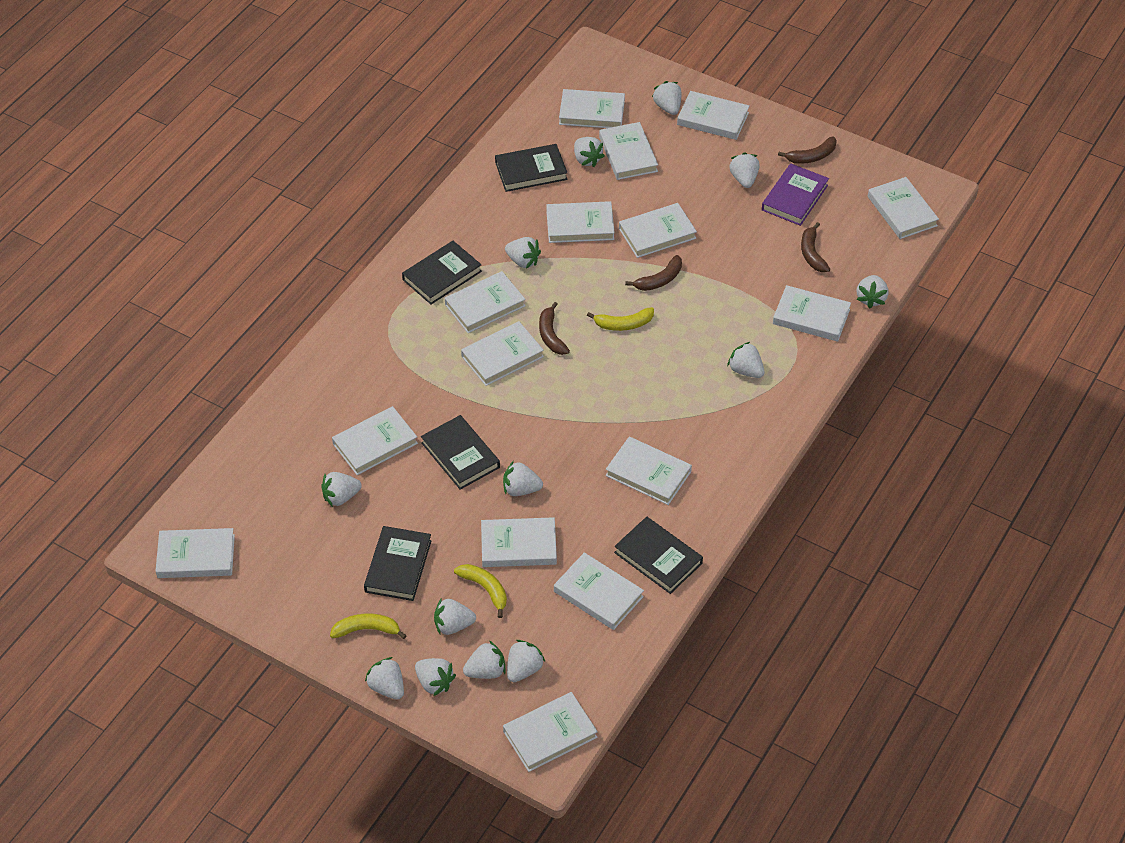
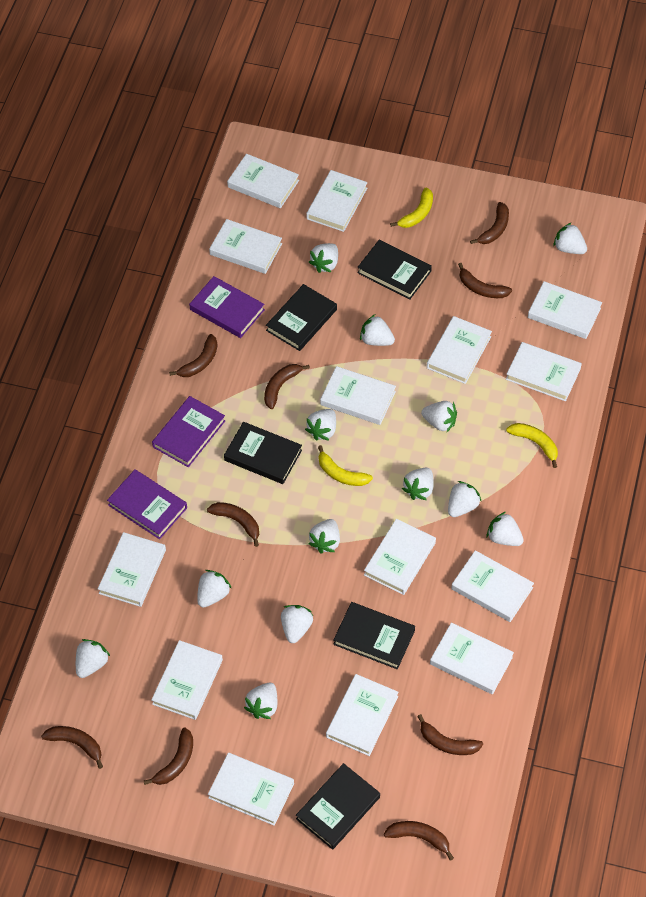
brown banana: 4 -> 9
purple book: 1 -> 3
white book: 15 -> 14

